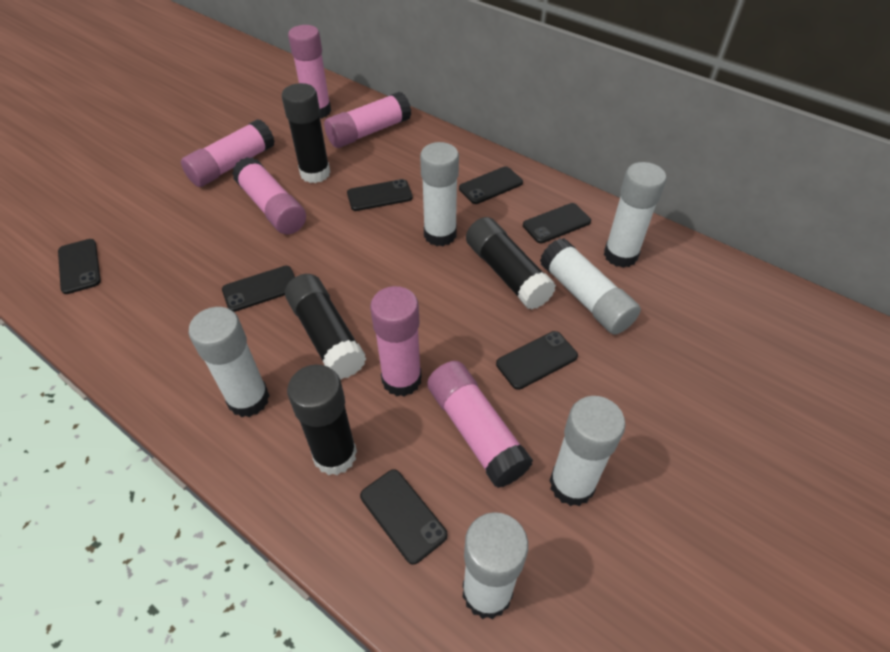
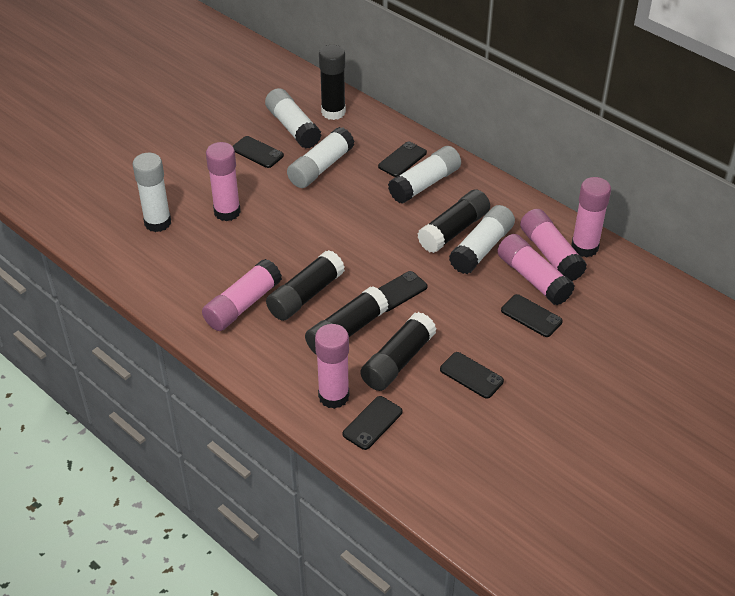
black glue stick: 4 -> 5
black phone: 7 -> 6
white glue stick: 6 -> 5

